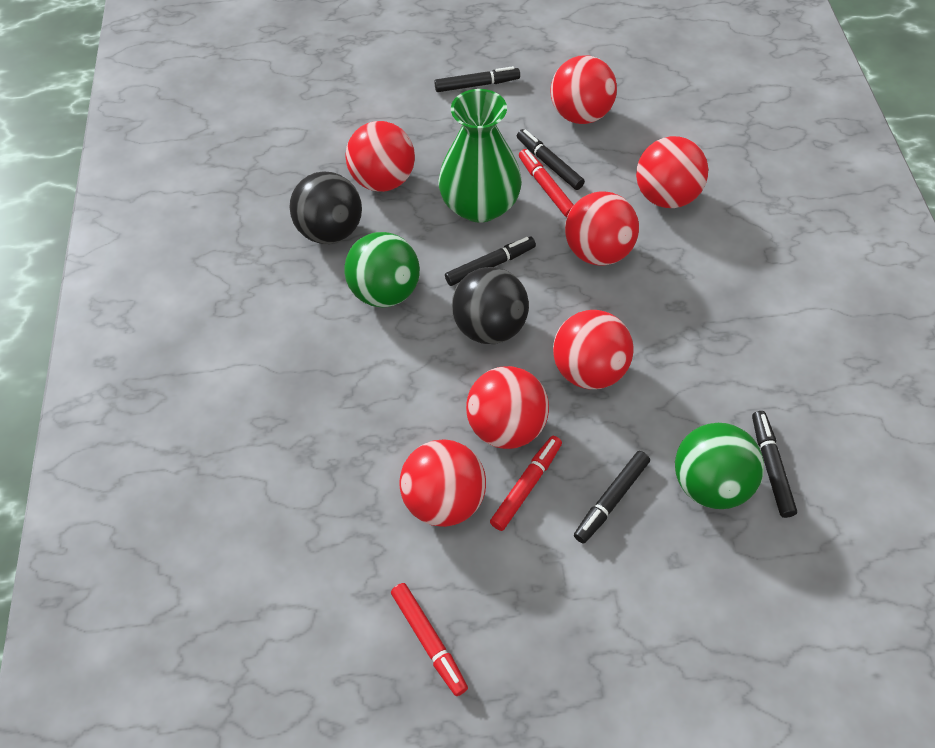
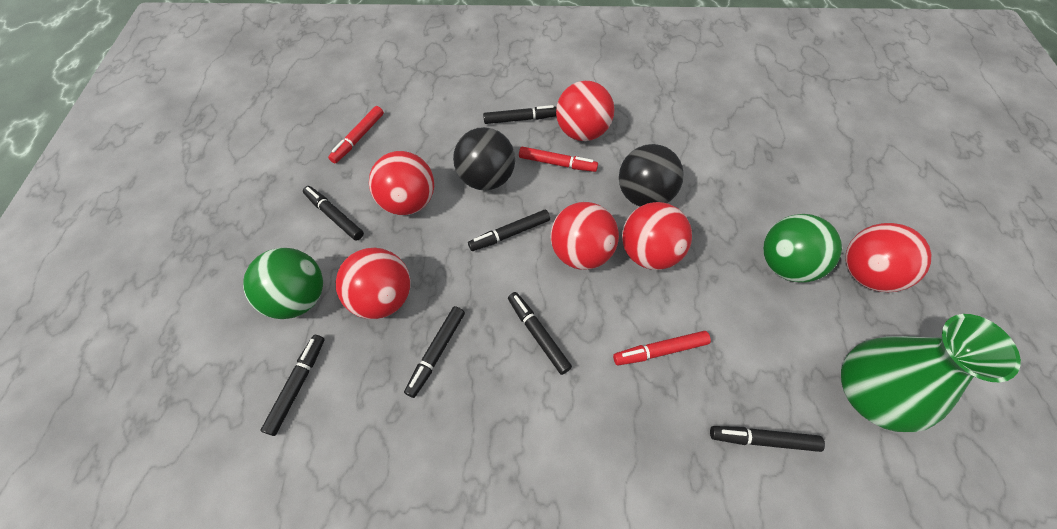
black marker: 5 -> 7
red ball: 7 -> 6

